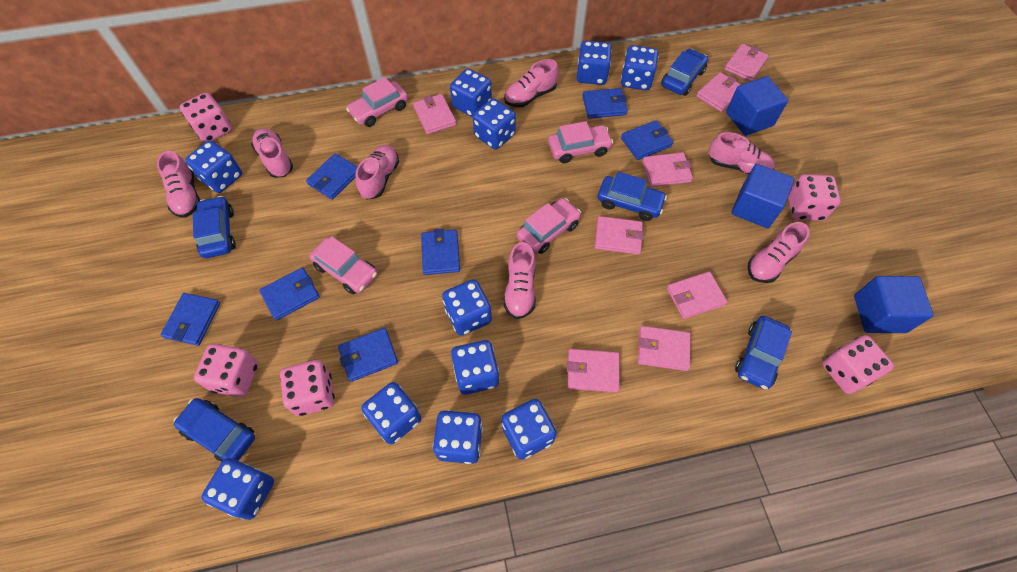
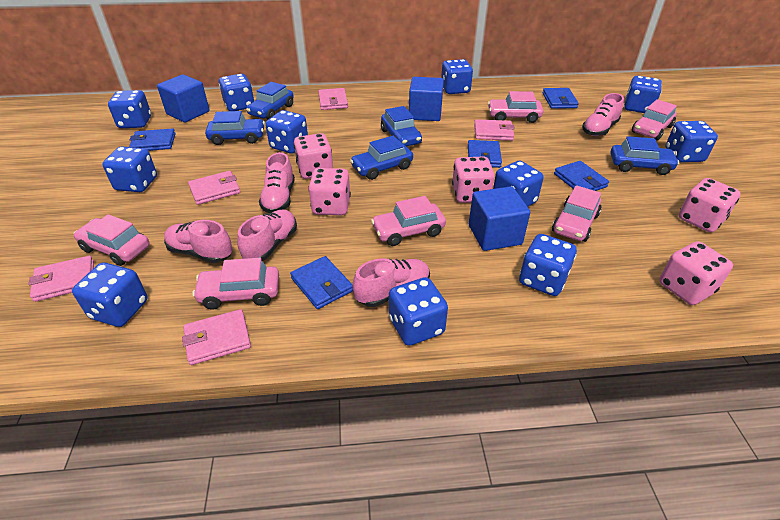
blue wallet: 7 -> 5
pink car: 4 -> 6
pink shoe: 7 -> 5
pink wallet: 8 -> 5

